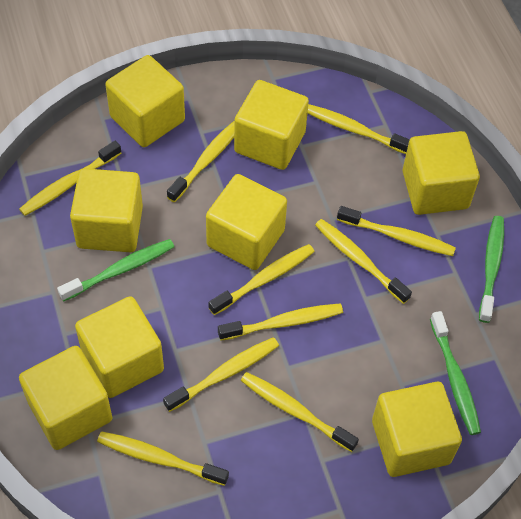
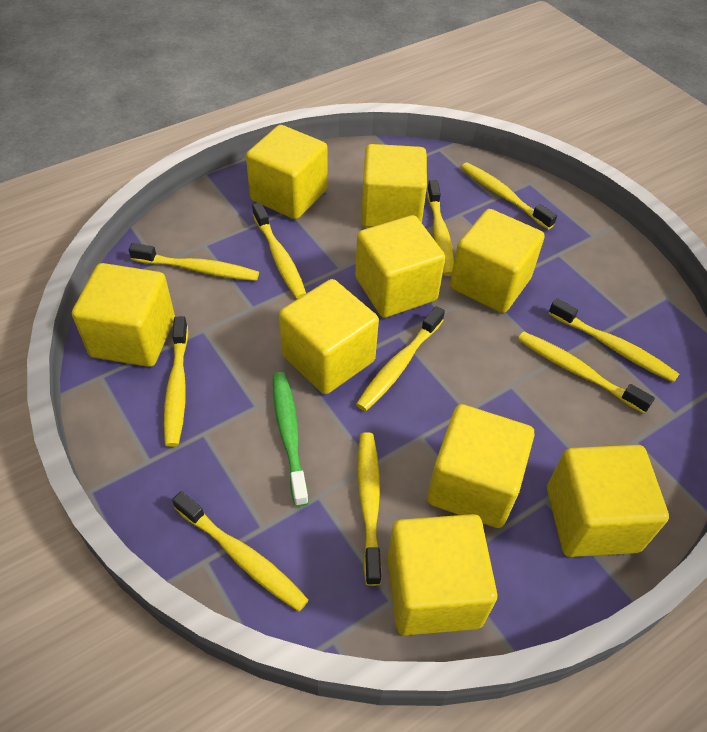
green toothbrush: 3 -> 1
yellow cube: 8 -> 9

